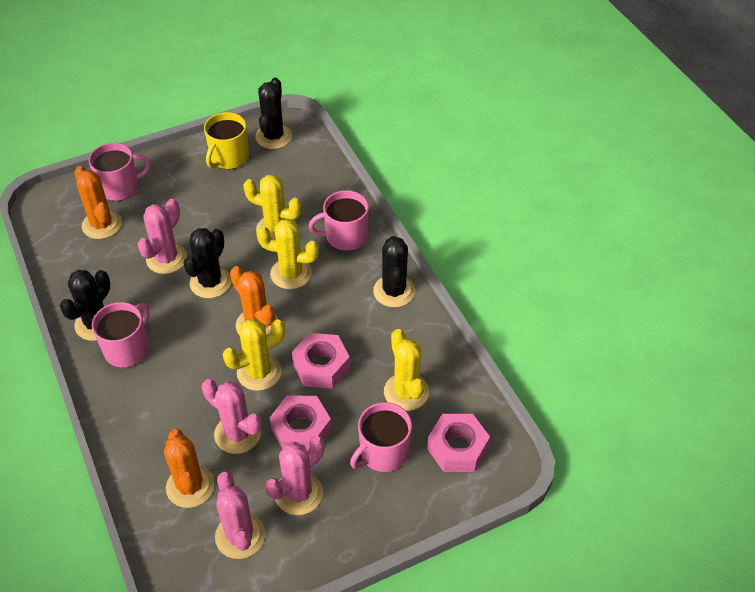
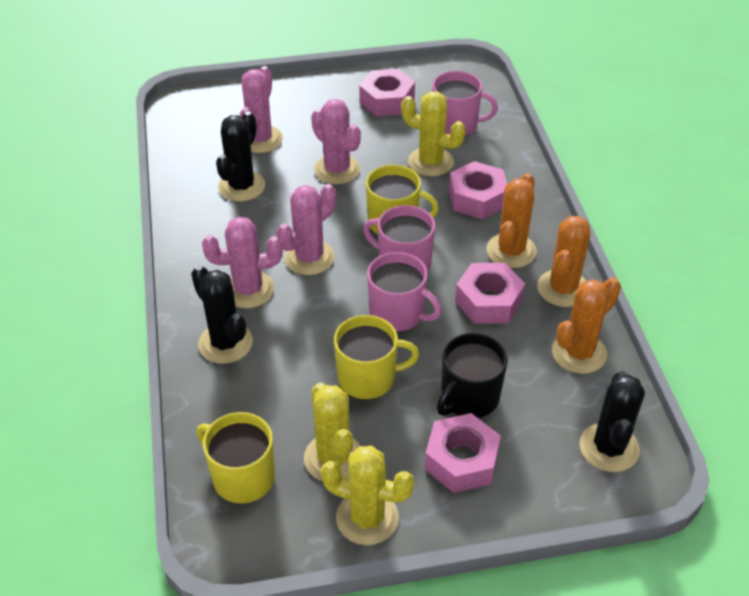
black cactus: 4 -> 3
black mug: 0 -> 1
pink mug: 4 -> 3
pink nut: 3 -> 4
yellow cactus: 4 -> 3
yellow mug: 1 -> 3

